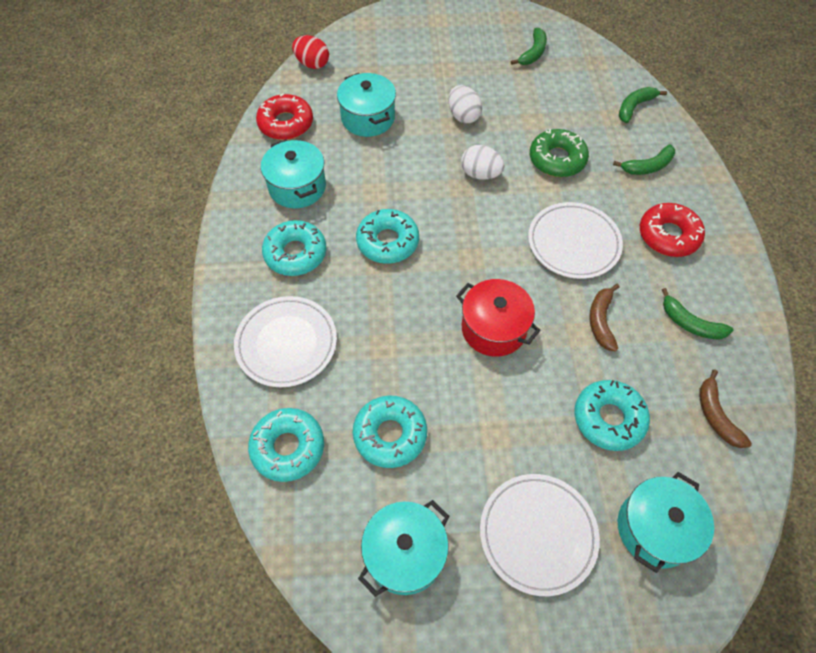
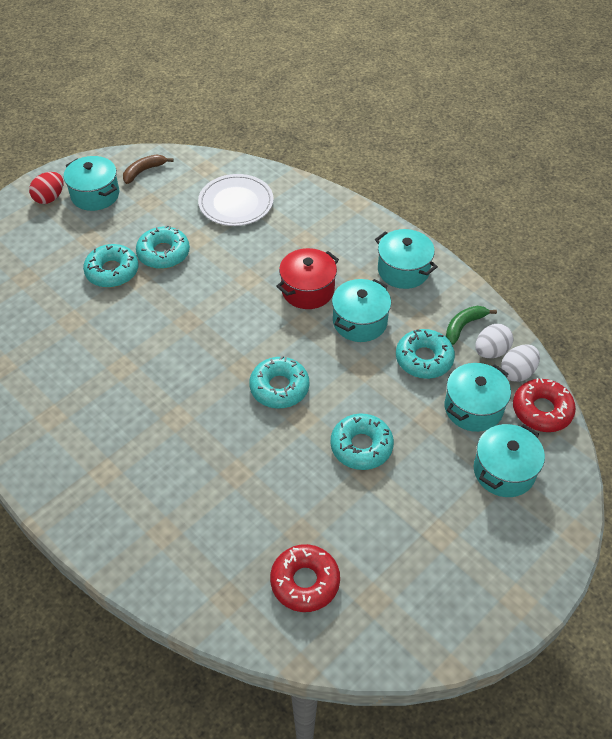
brown banana: 2 -> 1
green banana: 4 -> 1
green donut: 1 -> 0
turquoise pot: 4 -> 5
white plate: 3 -> 1

